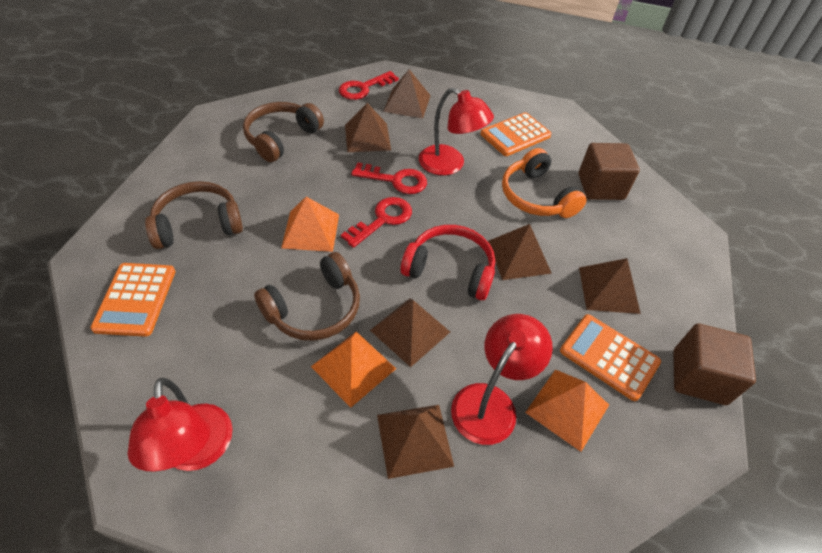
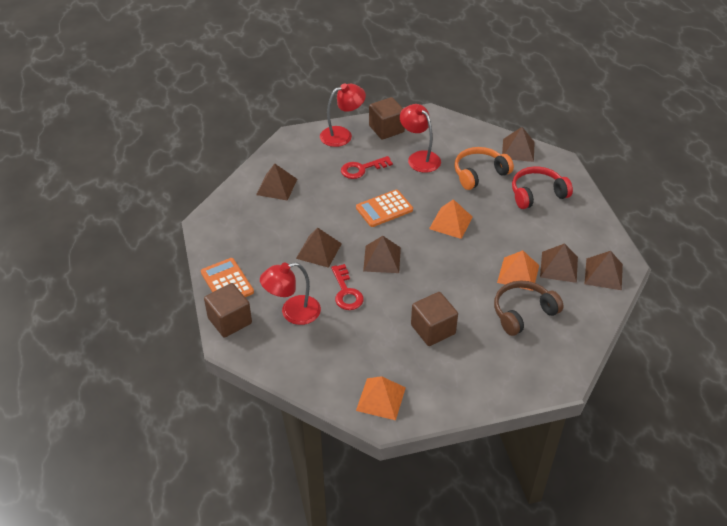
brown cube: 2 -> 3
brown headphones: 3 -> 1
orange calculator: 3 -> 2
red key: 3 -> 2

